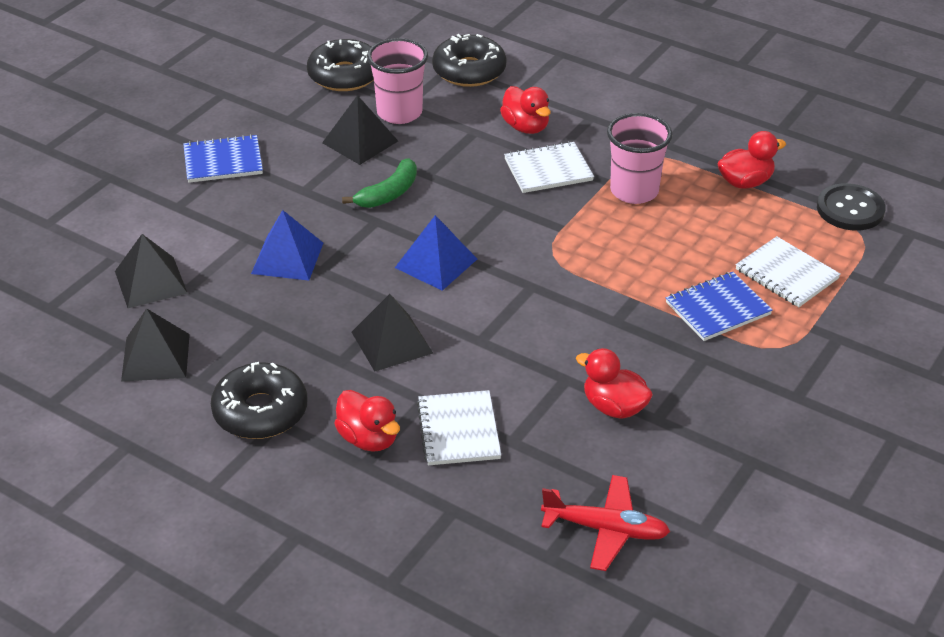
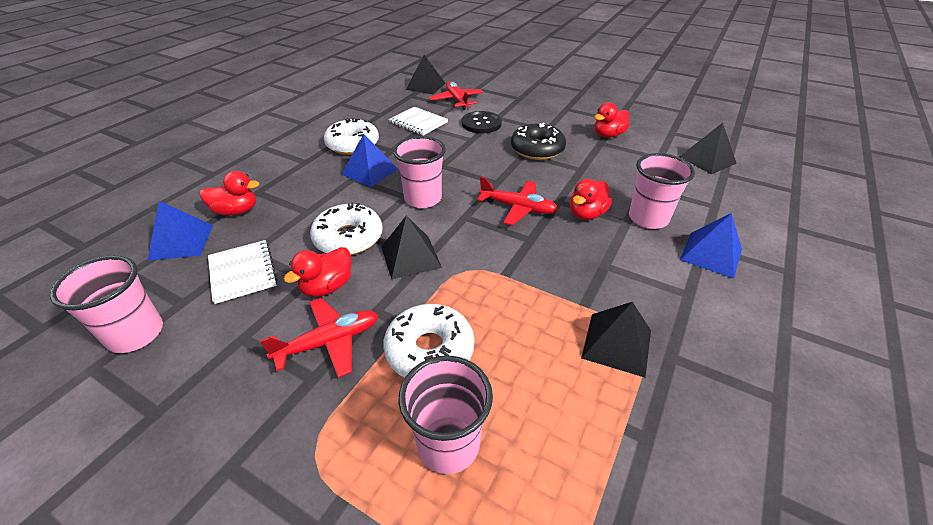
black donut: 3 -> 1
blue notebook: 2 -> 0
blue pyramid: 2 -> 3
green banana: 1 -> 0
pink cup: 2 -> 4
red plane: 1 -> 3
white donut: 0 -> 3
white notebook: 3 -> 2

